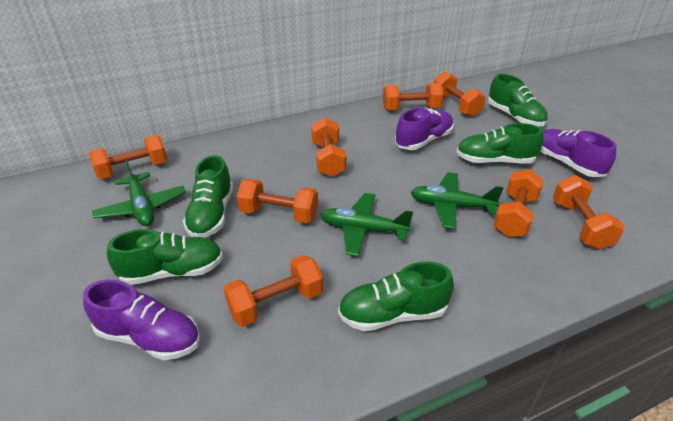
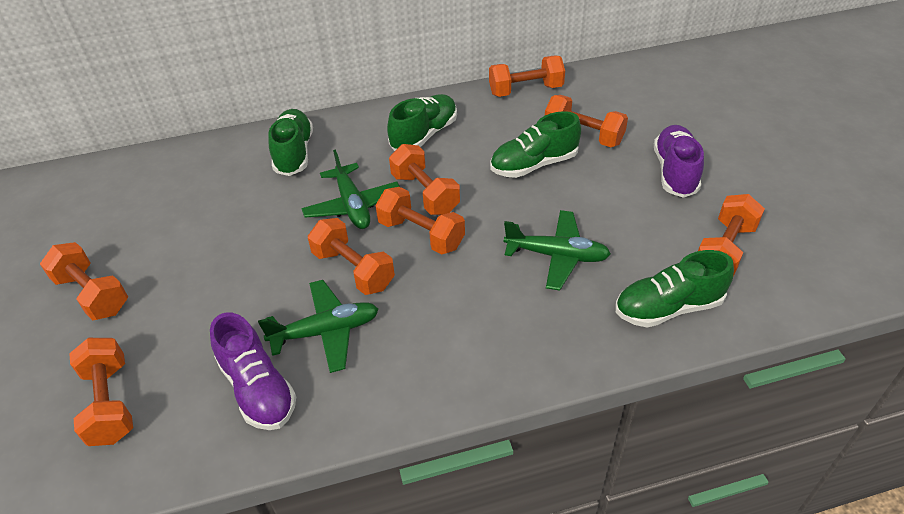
green shoe: 5 -> 4
purple shoe: 3 -> 2

